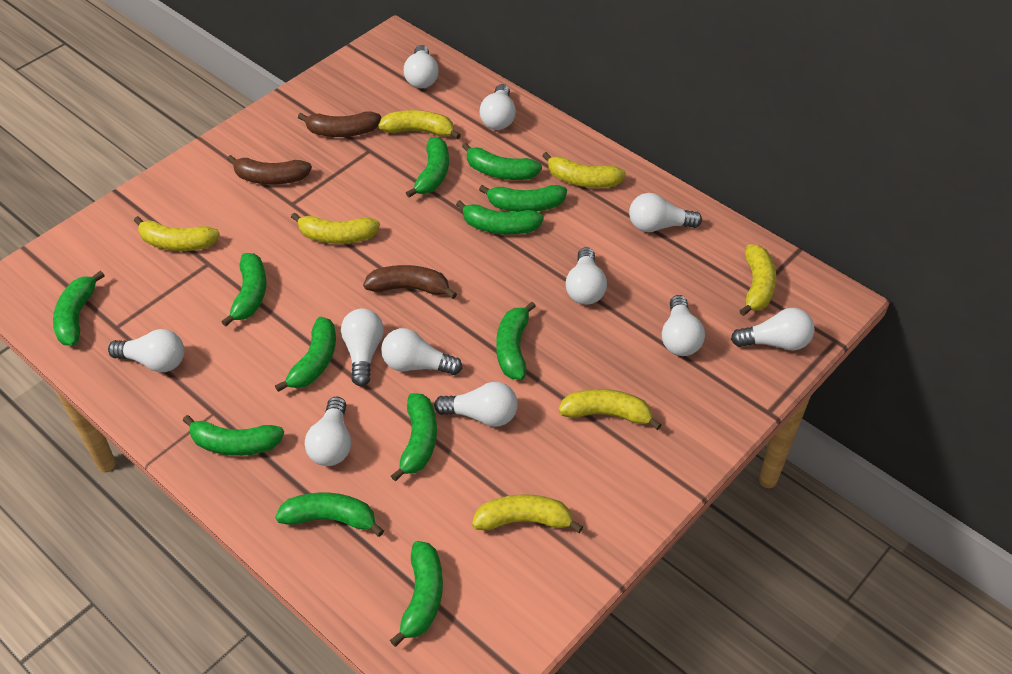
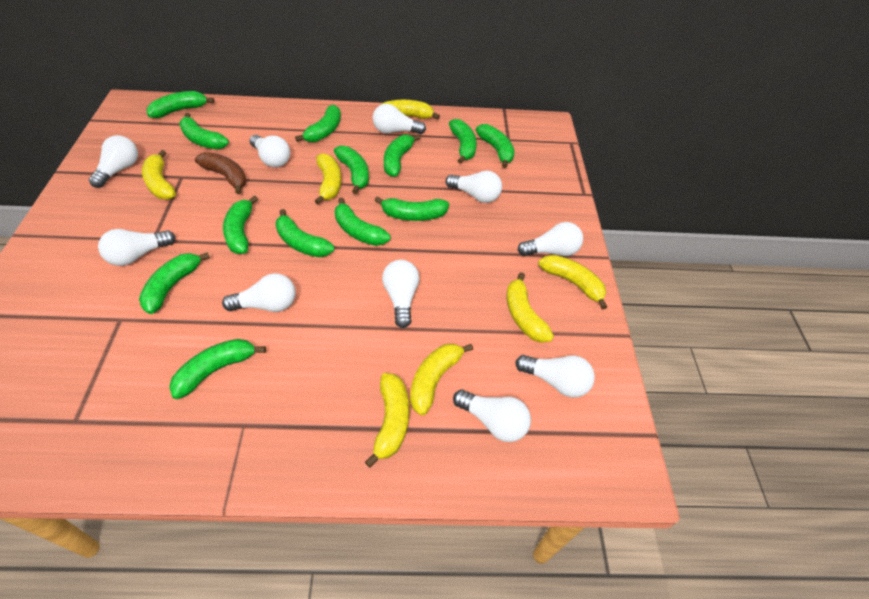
brown banana: 3 -> 1
green banana: 12 -> 13
white light bulb: 11 -> 10

